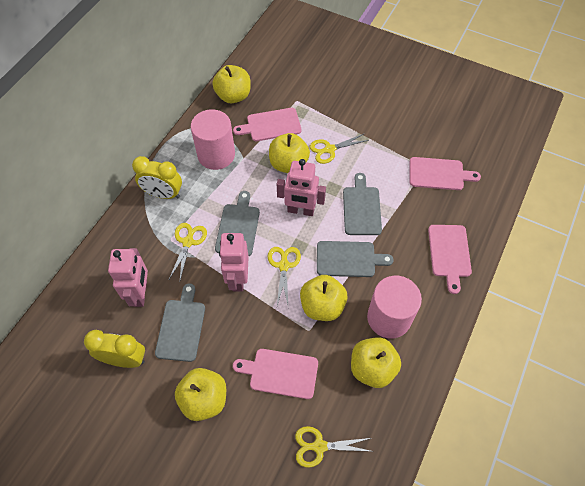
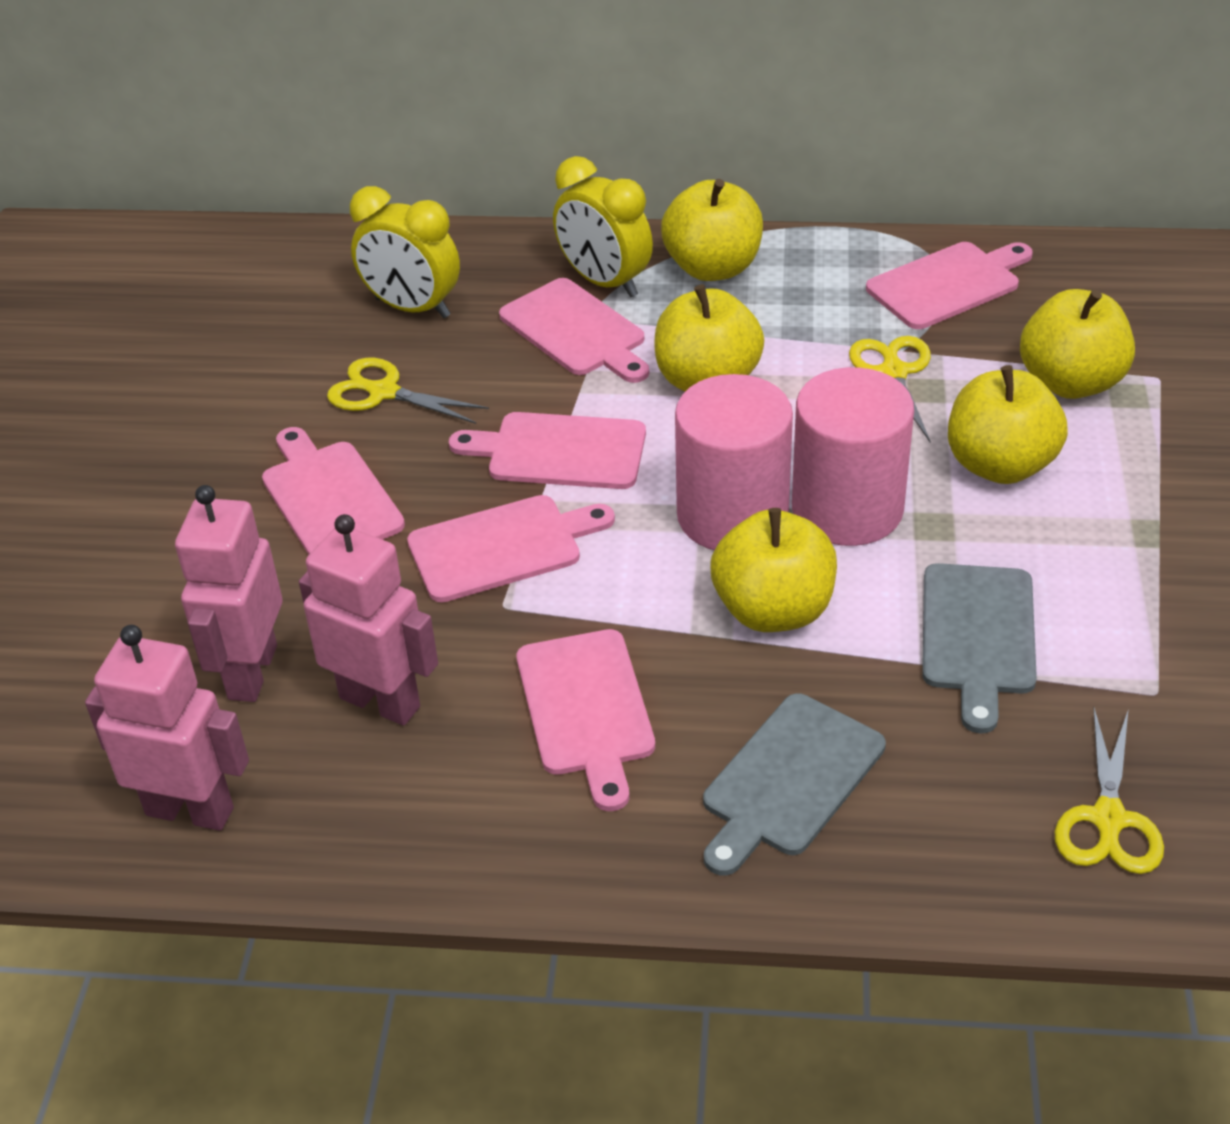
grey cutting board: 4 -> 2
pink cutting board: 4 -> 6
yellow scissors: 4 -> 3

